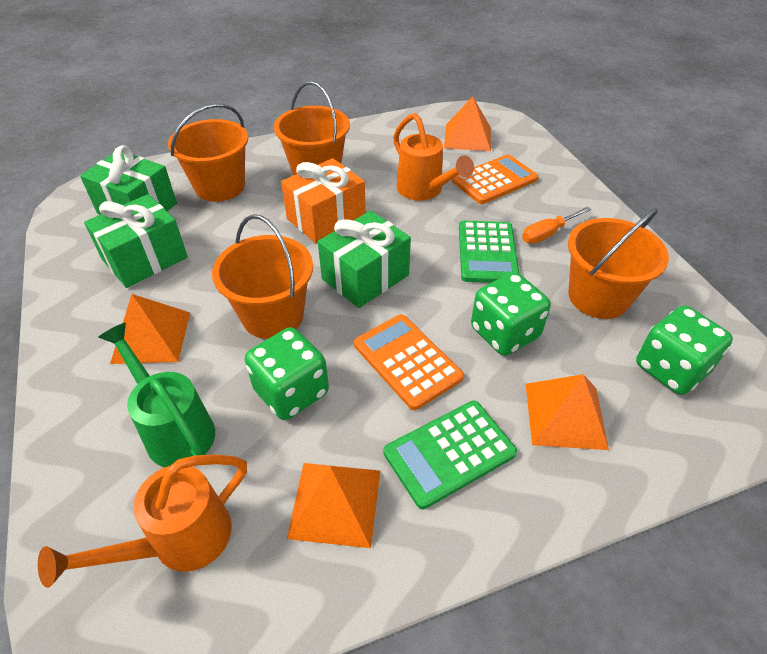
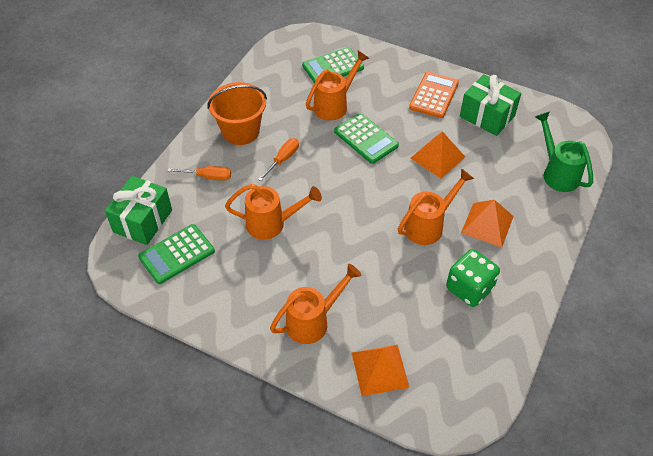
green calculator: 2 -> 3
green dice: 3 -> 1
green gift: 3 -> 2
orange bucket: 4 -> 1
orange calculator: 2 -> 1
orange gift: 1 -> 0
orange pyramid: 4 -> 3
orange screwdriver: 1 -> 2
orange watering can: 2 -> 4

